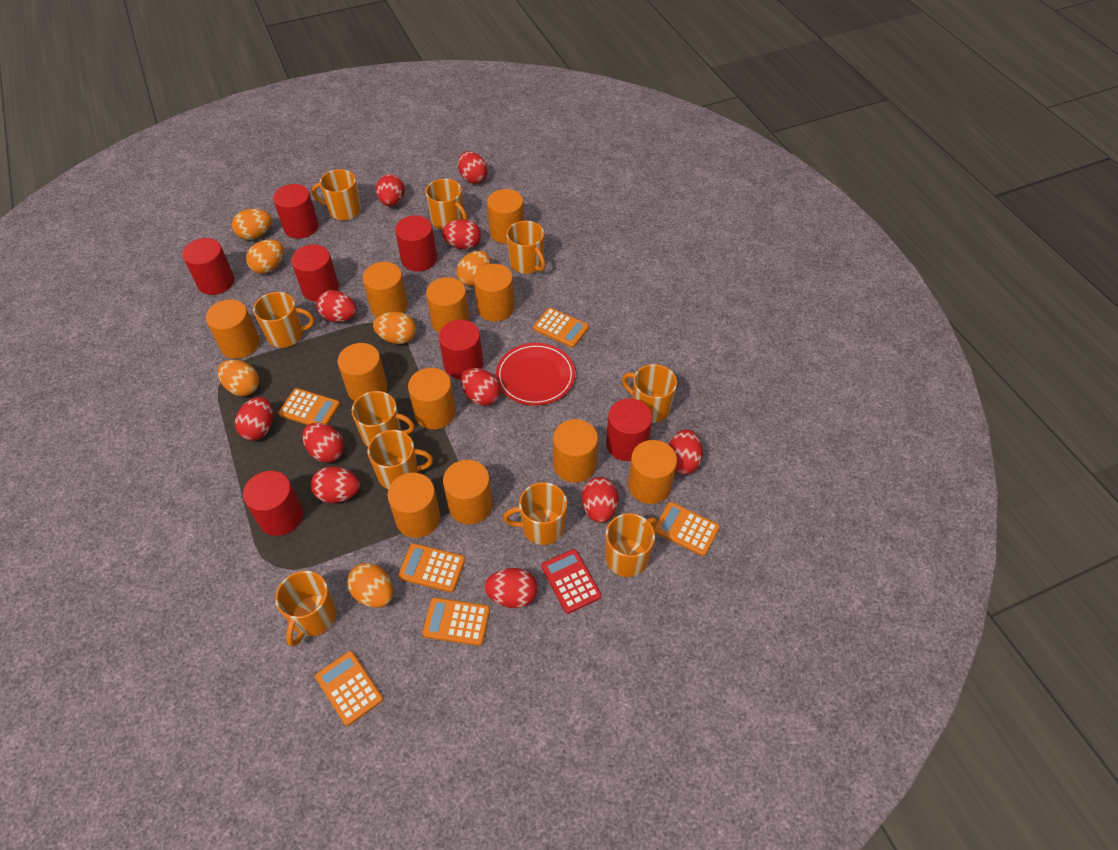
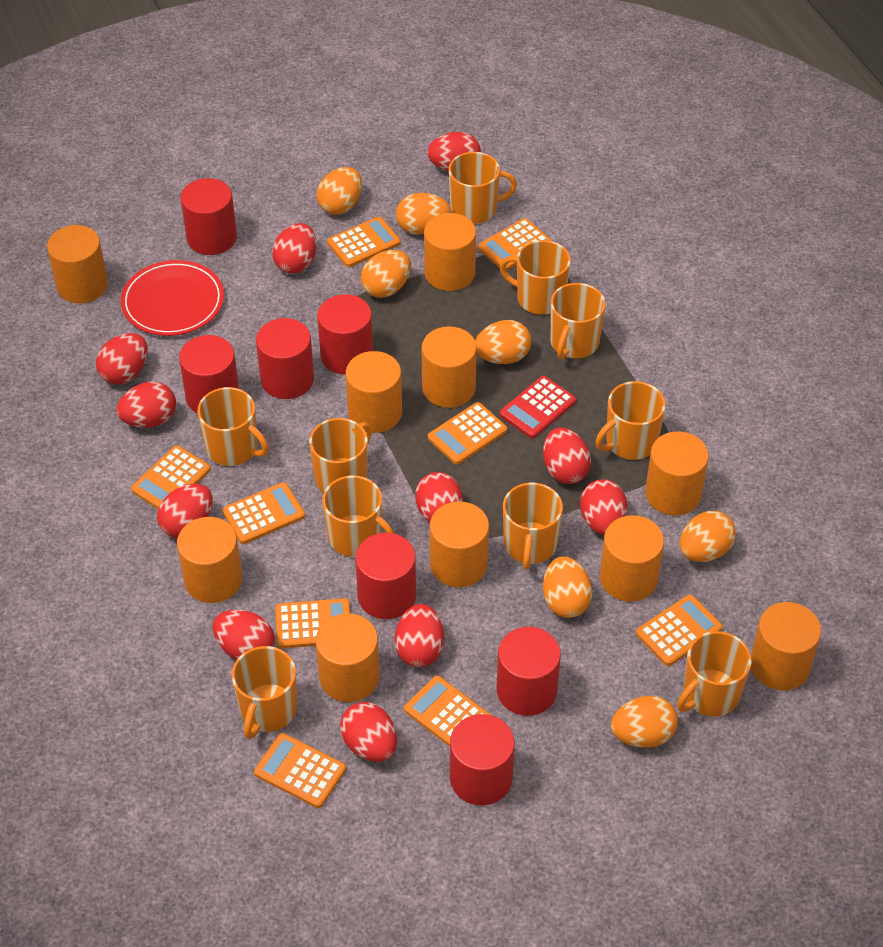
orange calculator: 6 -> 9
orange cylinder: 11 -> 10
orange egg: 6 -> 7

